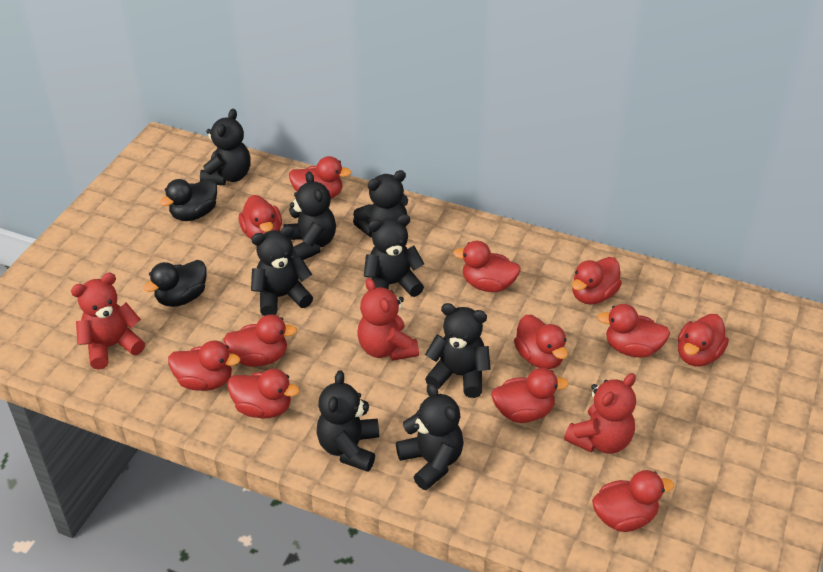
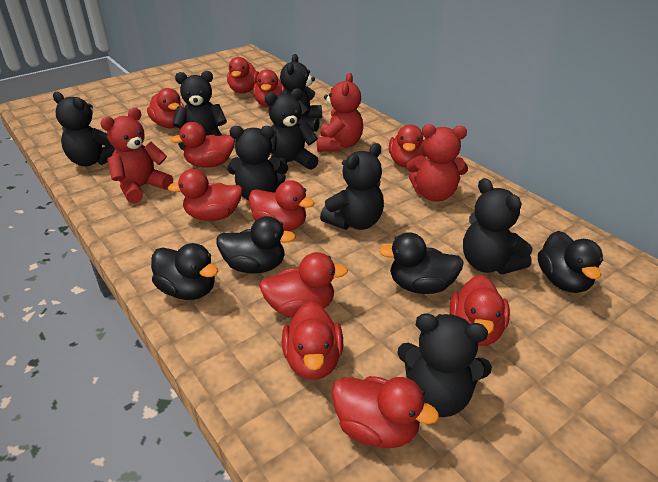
black duck: 2 -> 4
red duck: 12 -> 11

